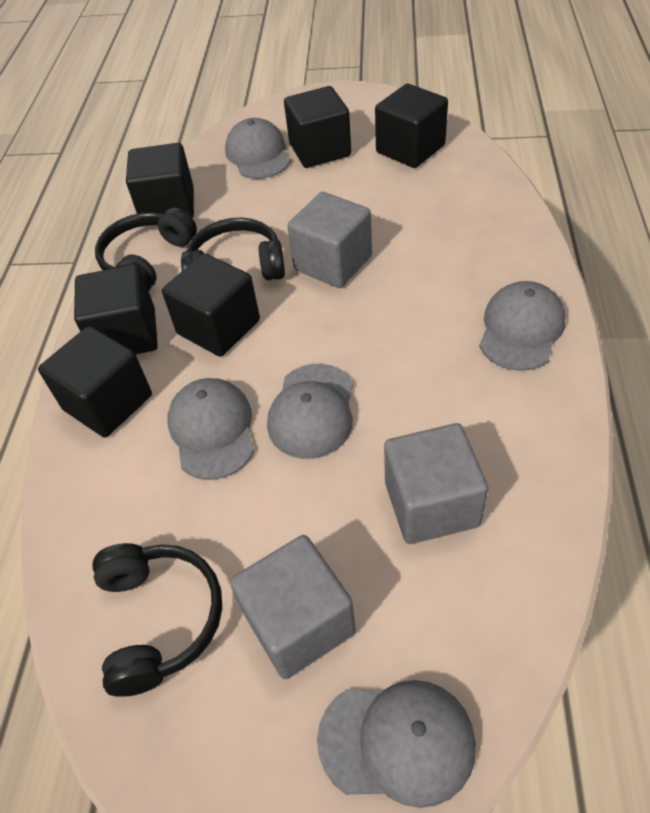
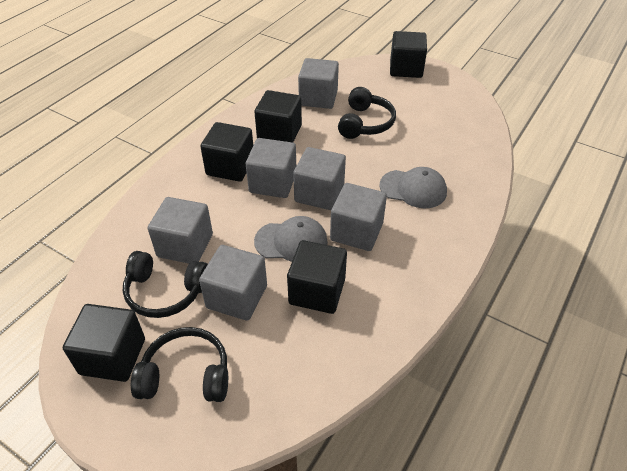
black cube: 6 -> 5
grey cap: 5 -> 2
grey cube: 3 -> 6

